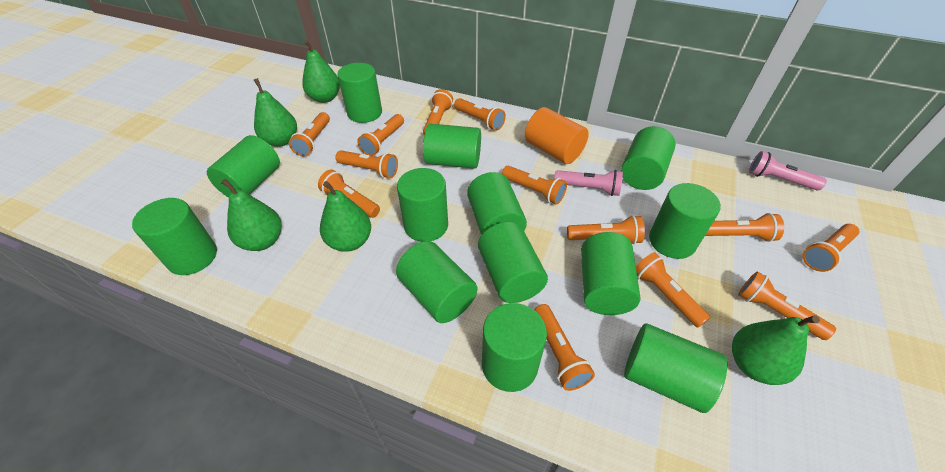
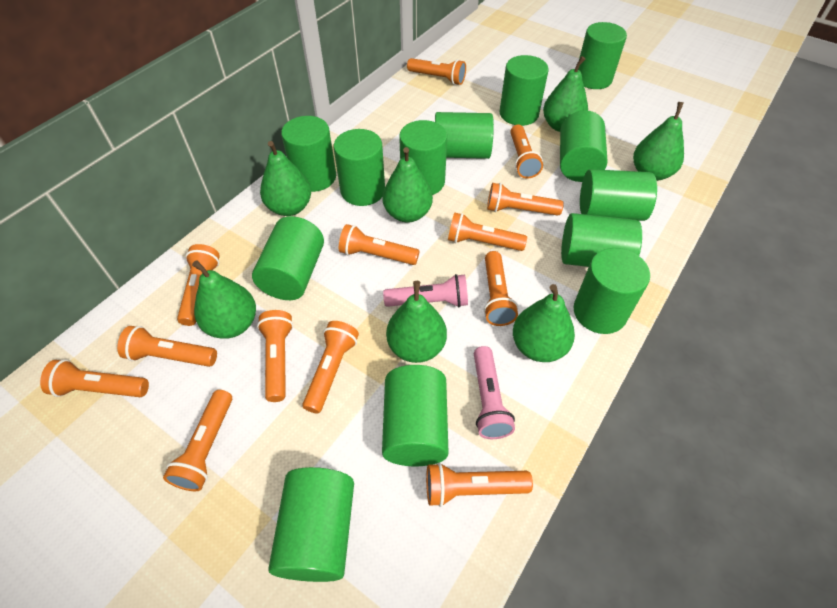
green pear: 5 -> 7
orange cylinder: 1 -> 0

